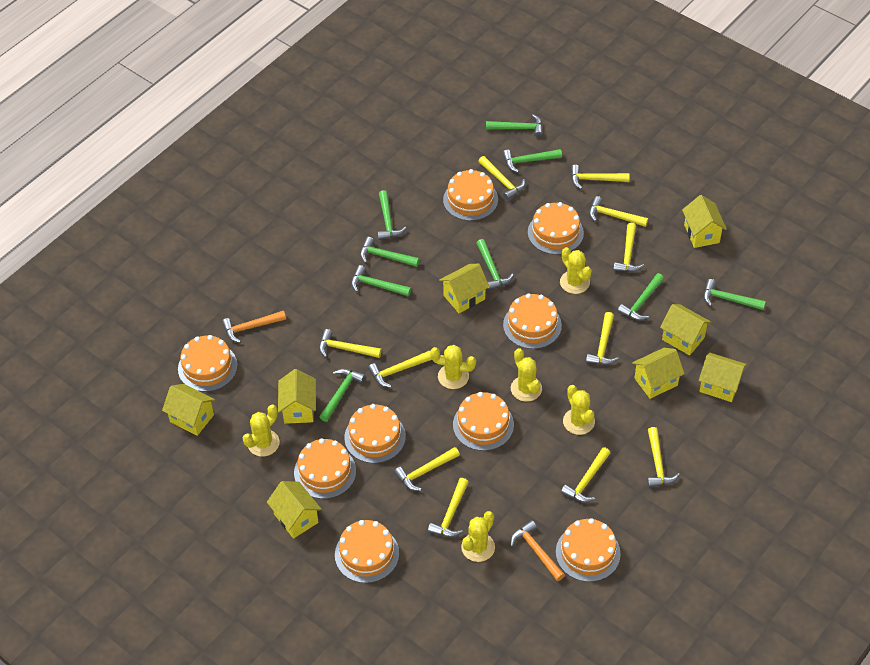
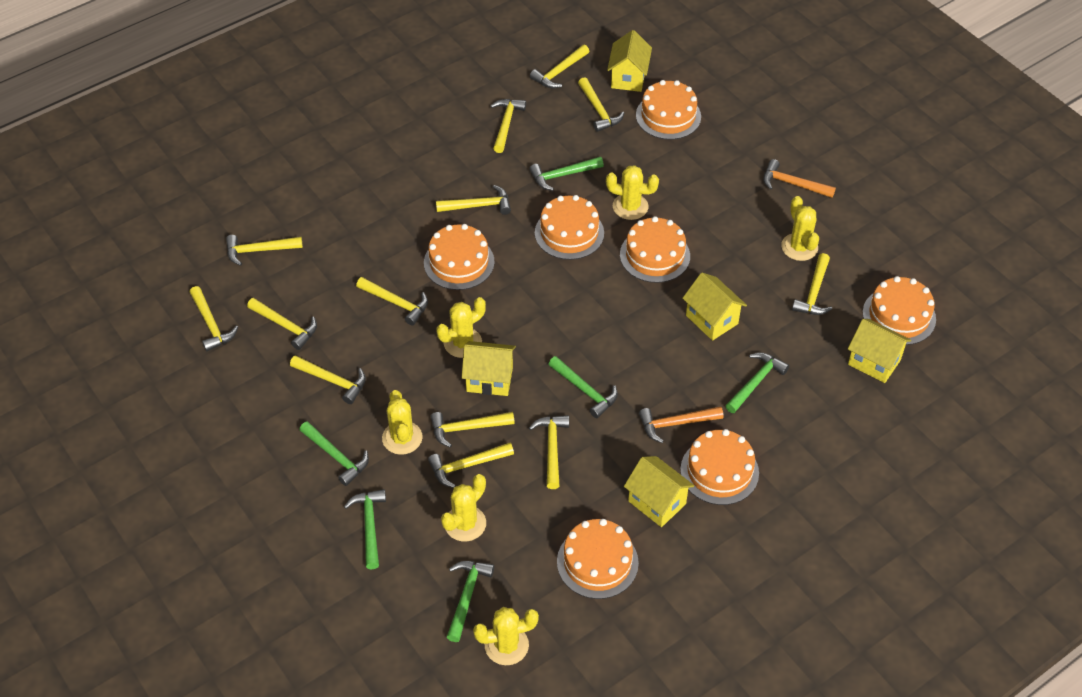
green hammer: 9 -> 6
orange cake: 9 -> 7
yellow hammer: 11 -> 13
yellow house: 8 -> 5

